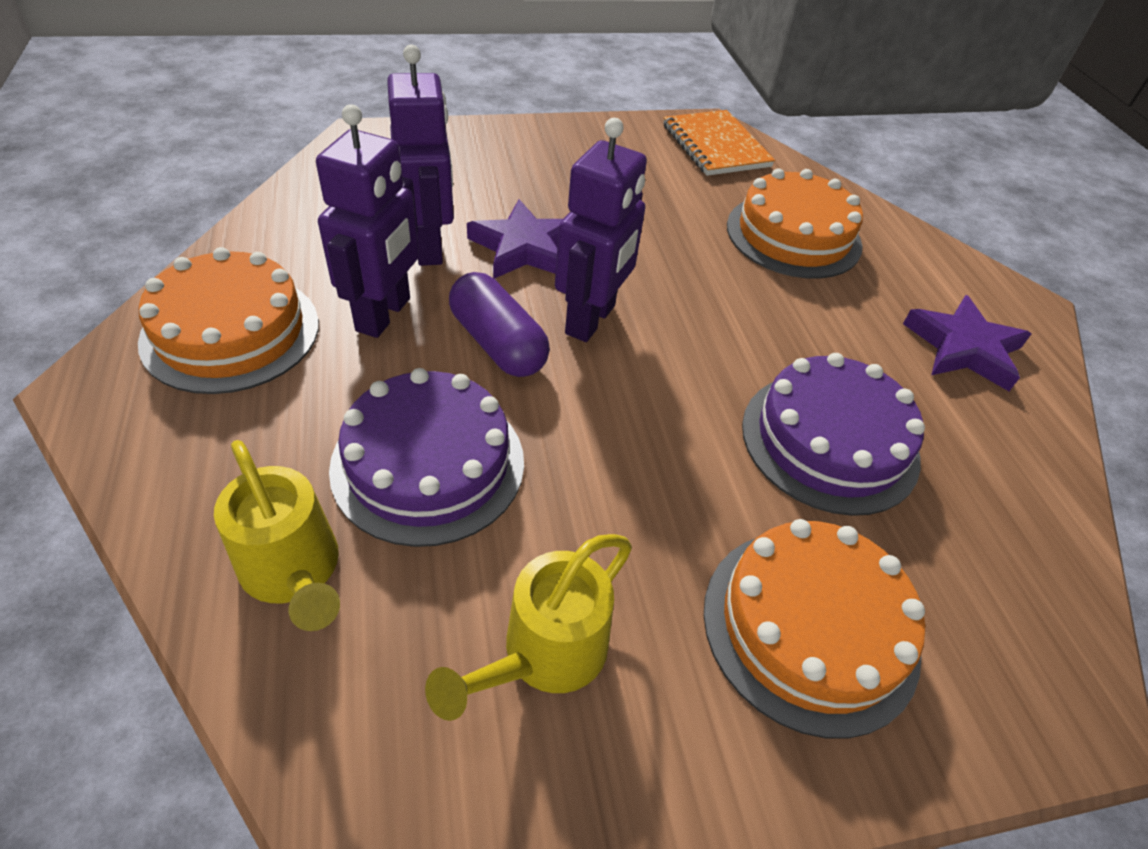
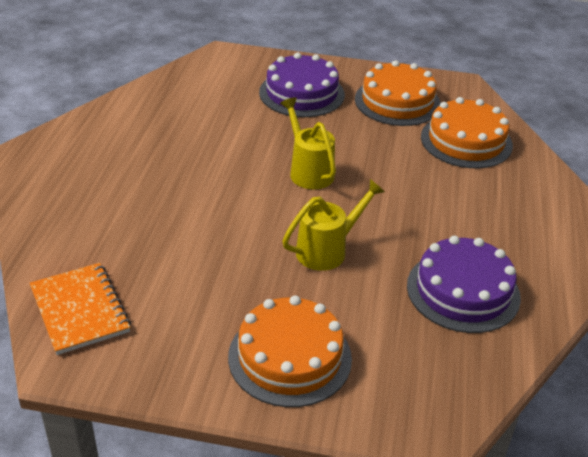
purple capsule: 1 -> 0
purple robot: 3 -> 0
purple star: 2 -> 0

